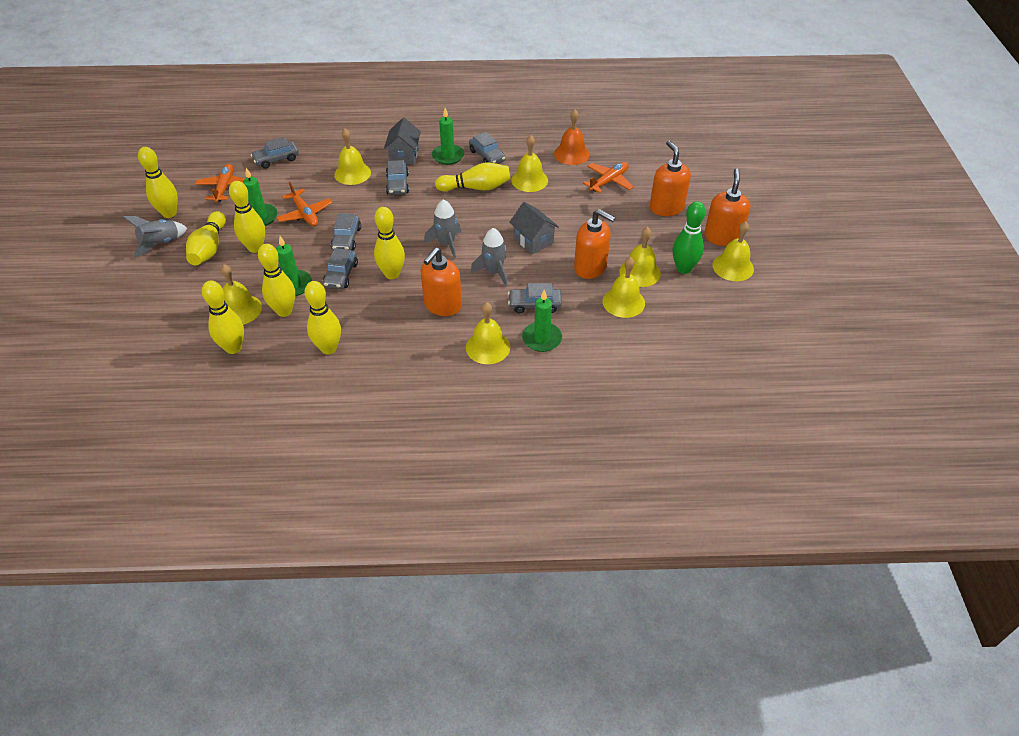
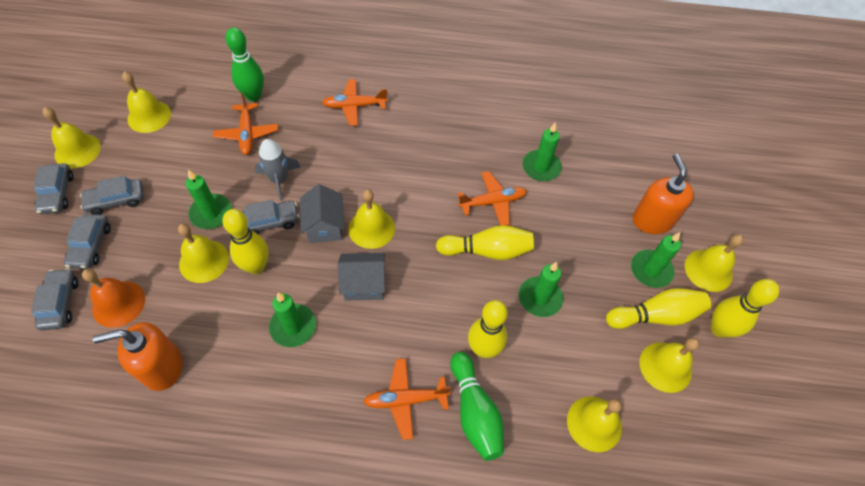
green bowling pin: 1 -> 2
green candle: 4 -> 5
grey car: 6 -> 5
grey rocket: 3 -> 1
orange plane: 3 -> 4
orange soap dispenser: 4 -> 2
yellow bowling pin: 8 -> 5

